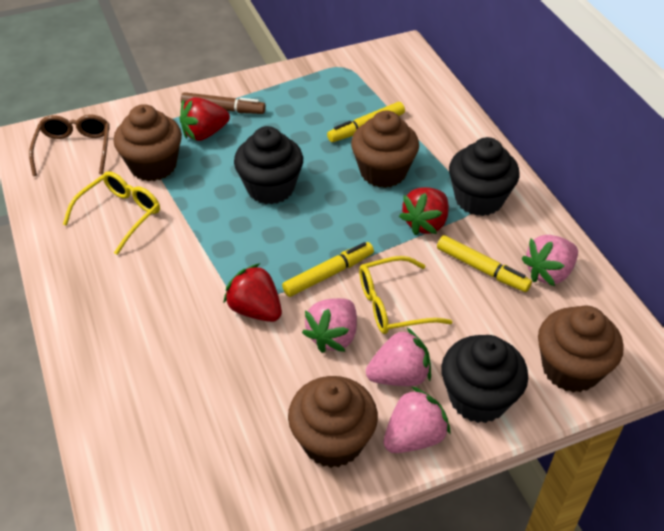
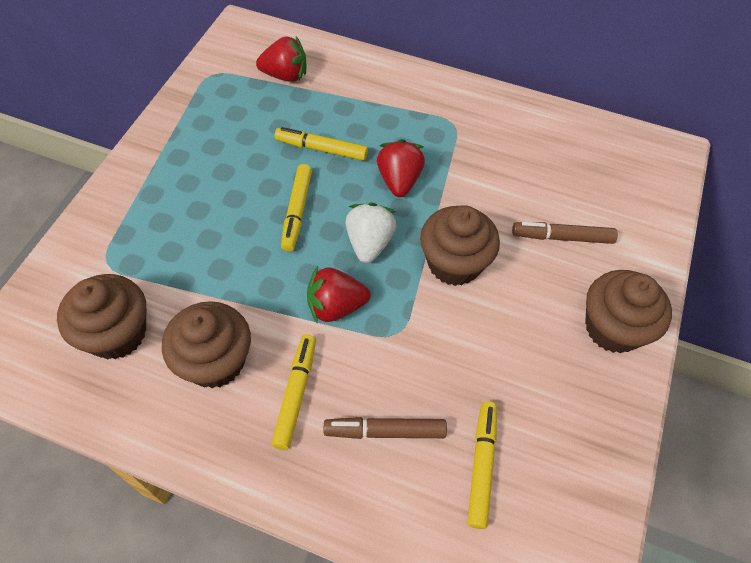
black cupcake: 3 -> 0
brown glasses: 1 -> 0
brown marker: 1 -> 2
pink strawberry: 4 -> 0
white strawberry: 0 -> 1
yellow glasses: 2 -> 0
yellow marker: 3 -> 4

